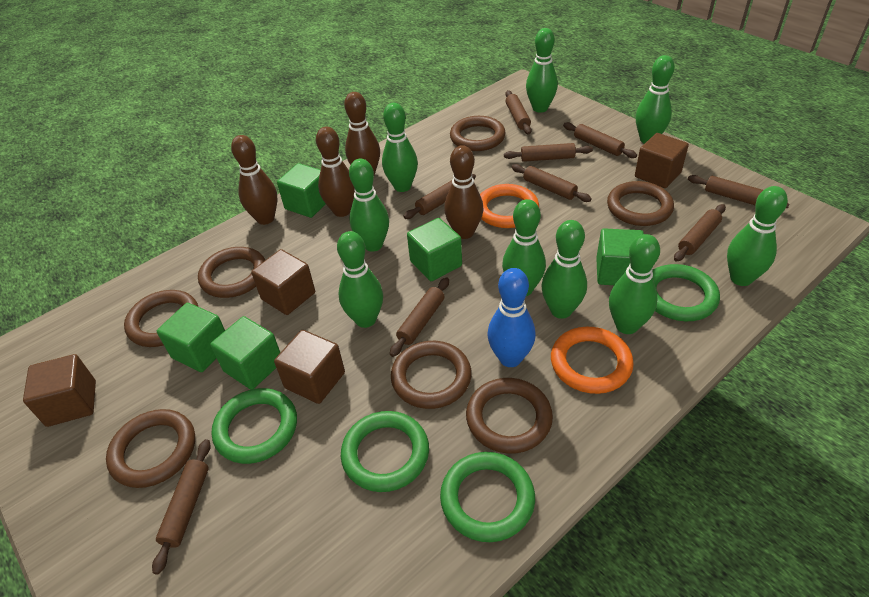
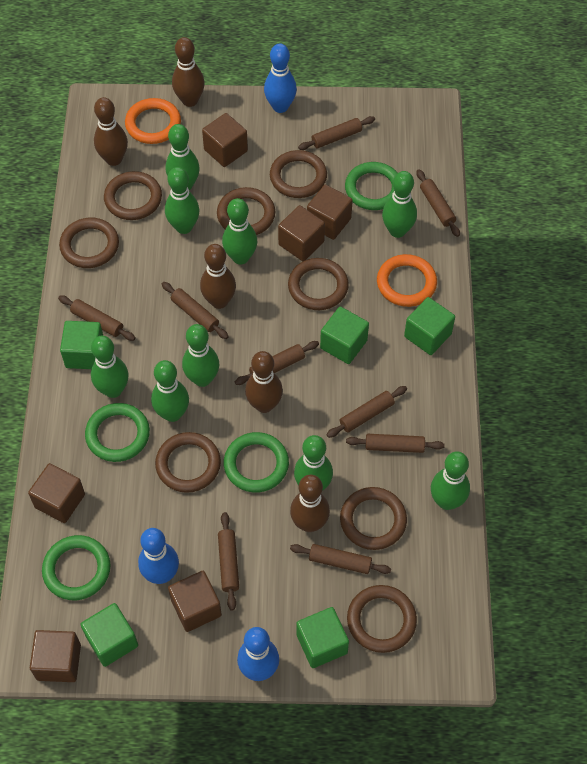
blue bowling pin: 1 -> 3
brown bowling pin: 4 -> 5
brown cube: 4 -> 6
brown ring: 7 -> 8

